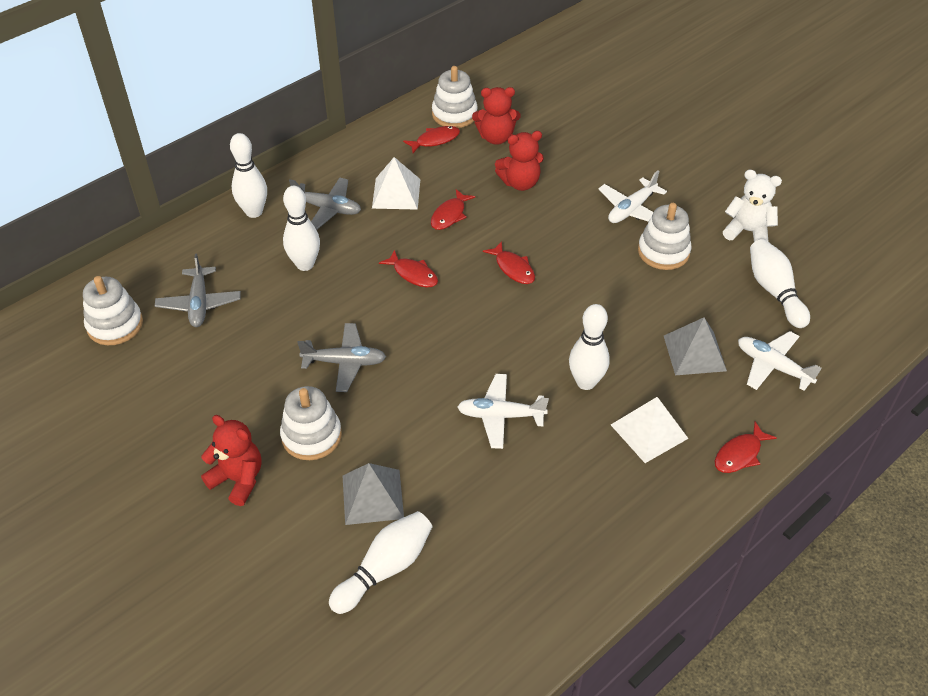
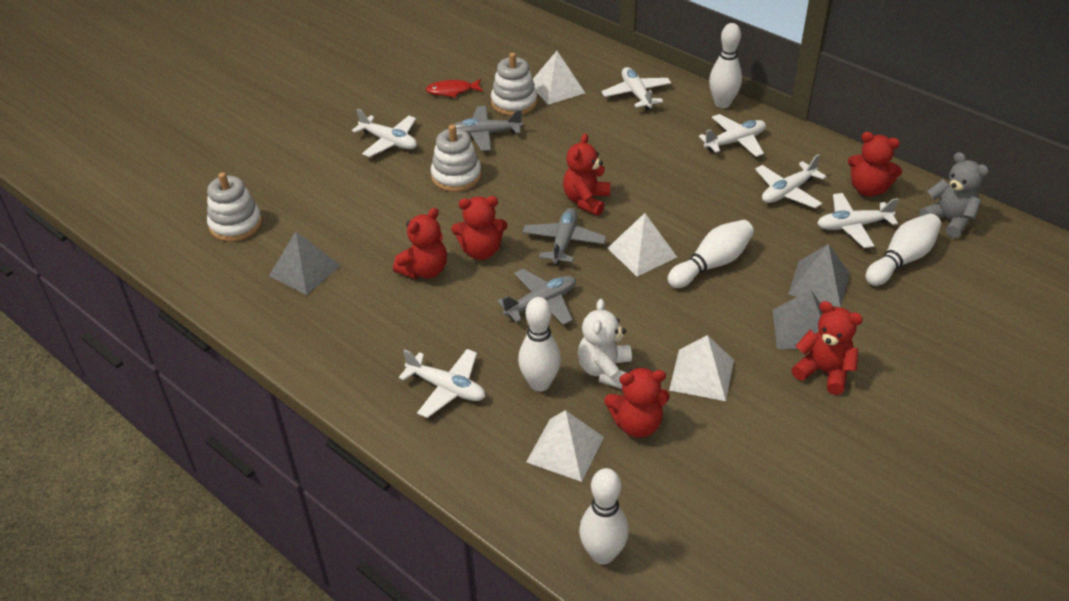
grey pyramid: 2 -> 3
grey teddy bear: 0 -> 1
red fish: 5 -> 1
red teddy bear: 3 -> 6
white plane: 3 -> 6
white pyramid: 2 -> 4
white stacking toy: 4 -> 3

